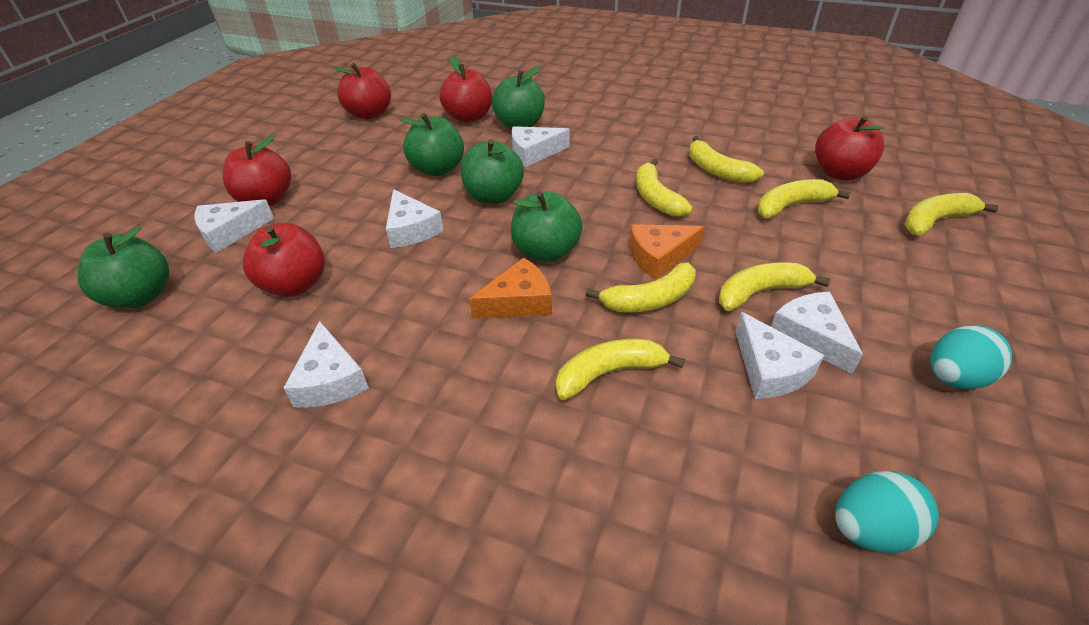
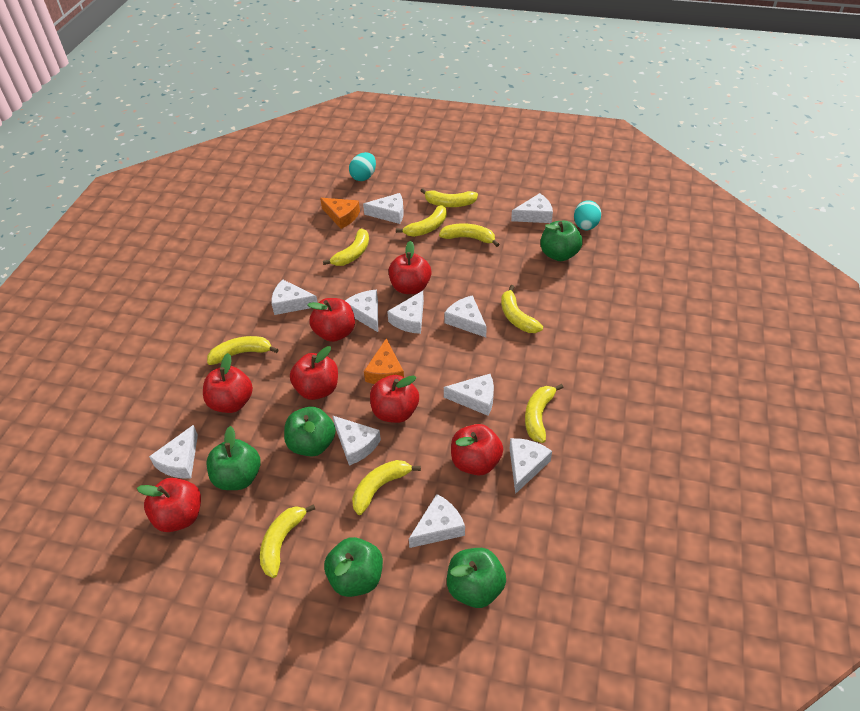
red apple: 5 -> 7
white cheese: 6 -> 11
yellow banana: 7 -> 9

